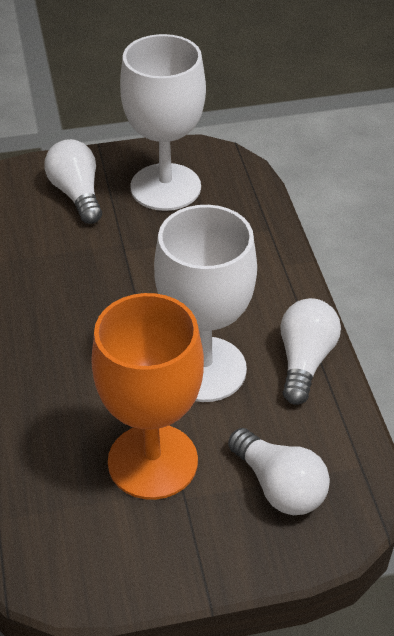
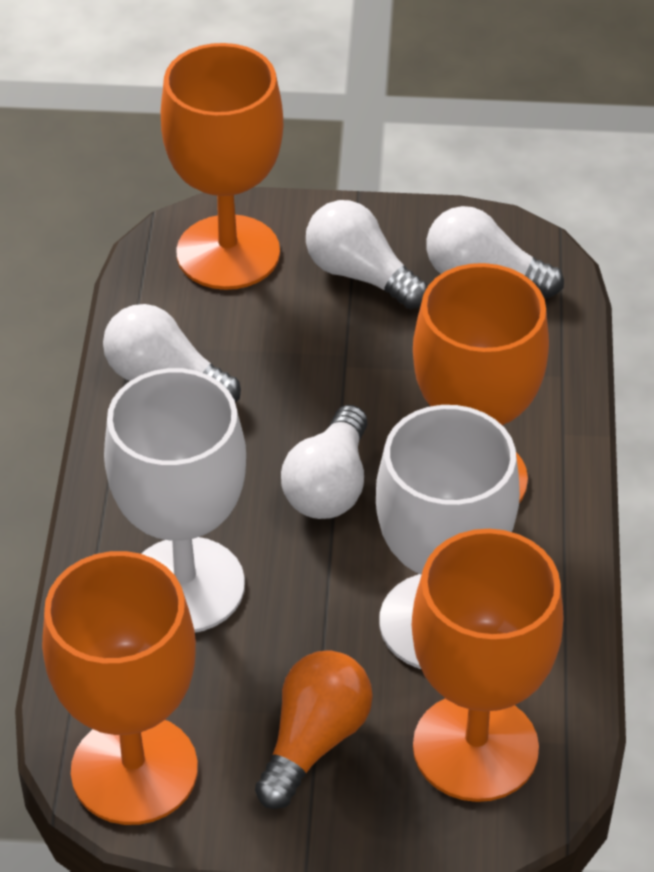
orange goblet: 1 -> 4
orange light bulb: 0 -> 1
white light bulb: 3 -> 4

